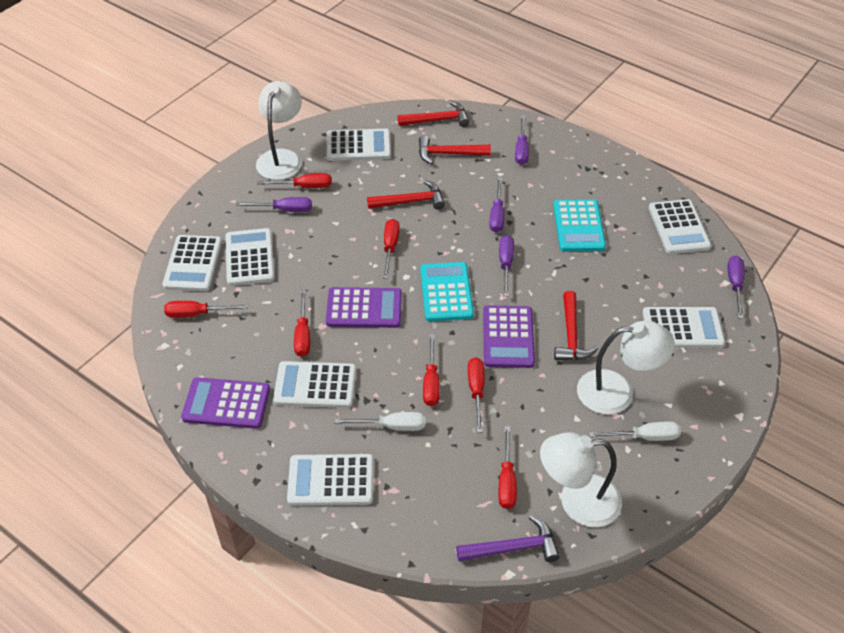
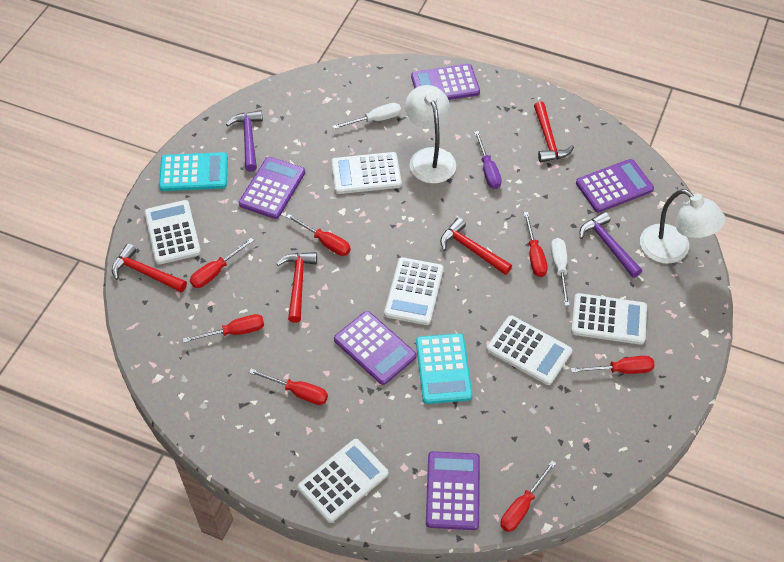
purple calculator: 3 -> 5
purple hammer: 1 -> 2
purple screwdriver: 5 -> 1
white calculator: 7 -> 6
white lamp: 3 -> 2

